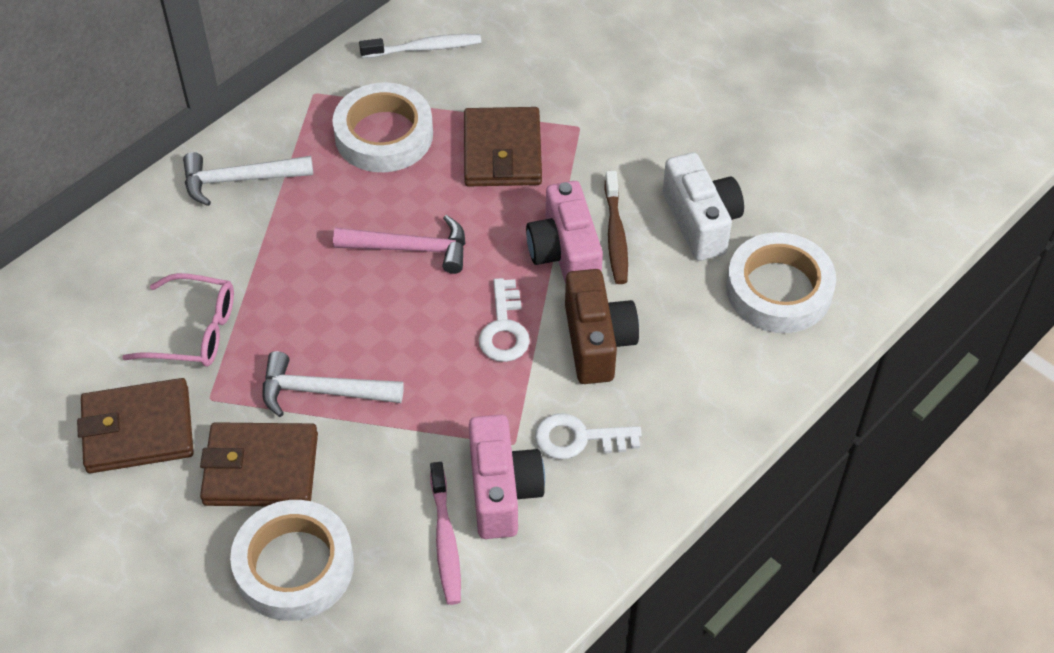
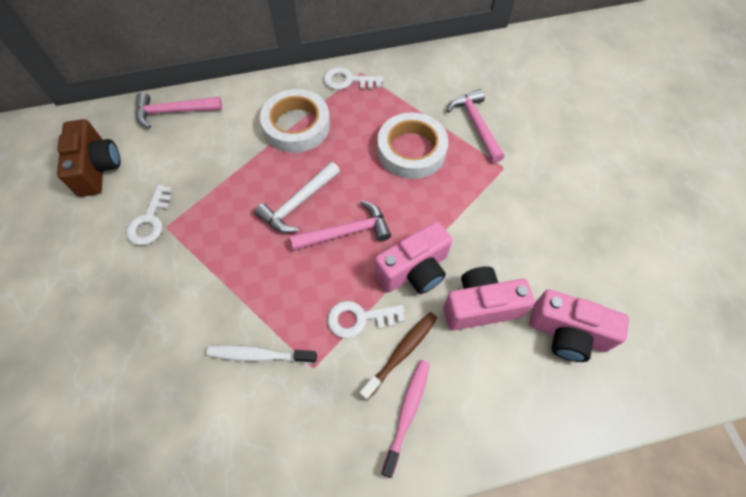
brown wallet: 3 -> 0
pink camera: 2 -> 3
pink glasses: 1 -> 0
pink hammer: 1 -> 3
white camera: 1 -> 0
white hammer: 2 -> 1
white key: 2 -> 3
white tape: 3 -> 2

